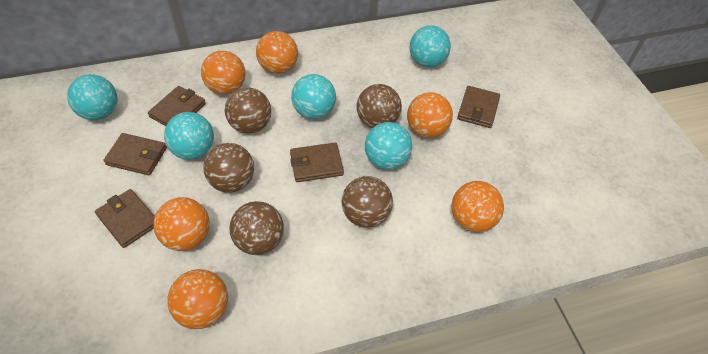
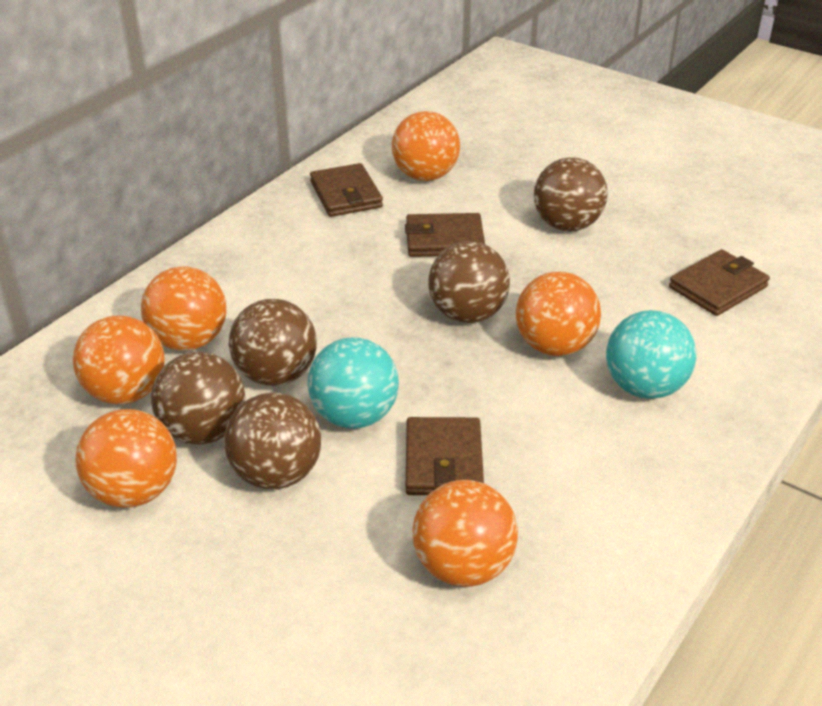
brown wallet: 5 -> 4
turquoise ball: 5 -> 2

